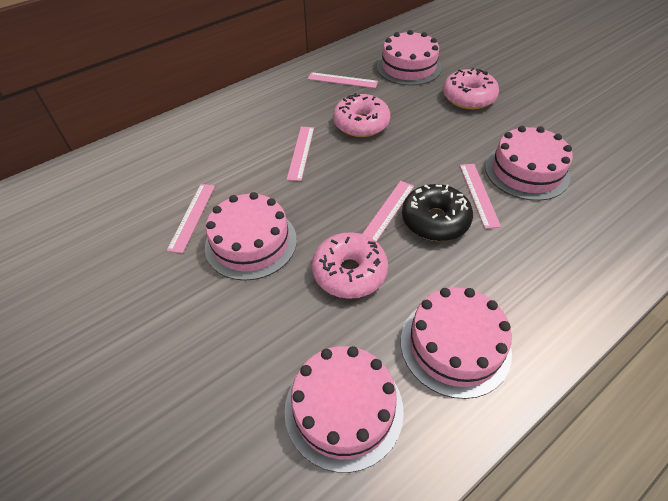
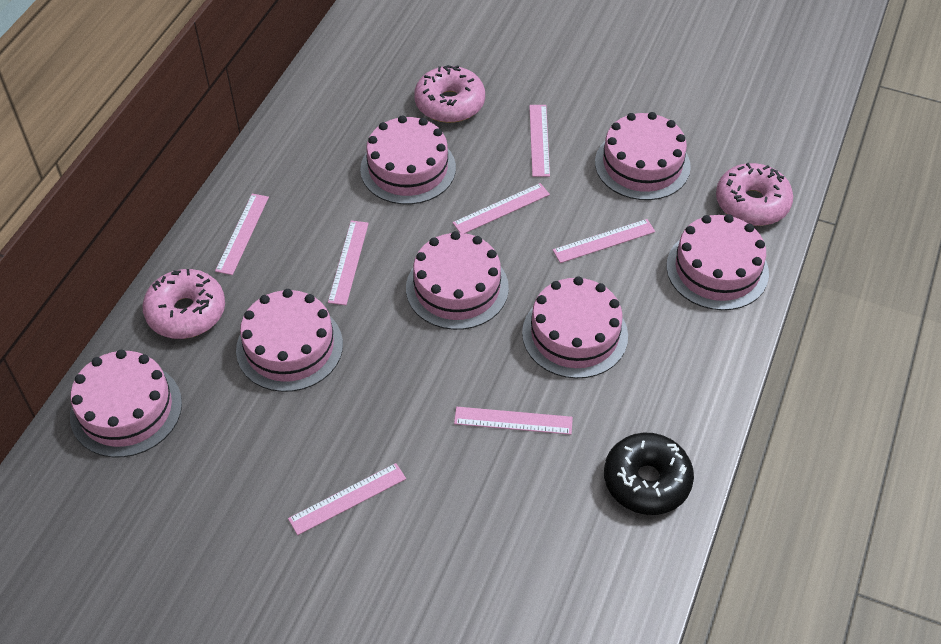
pink cake: 5 -> 7
pink ruler: 5 -> 7

